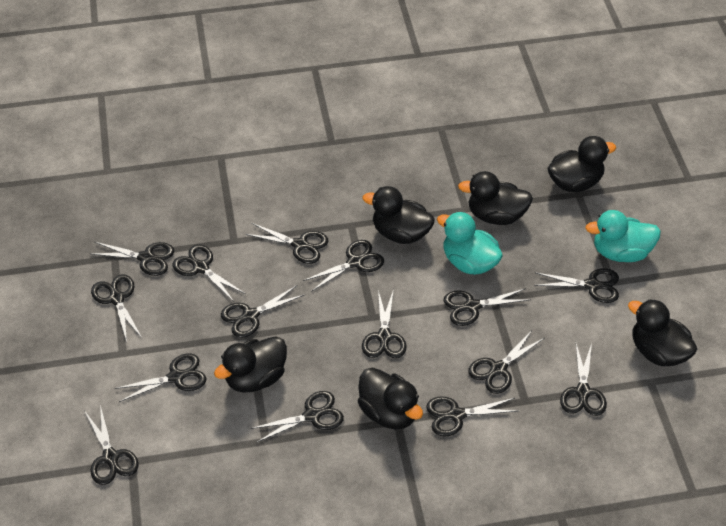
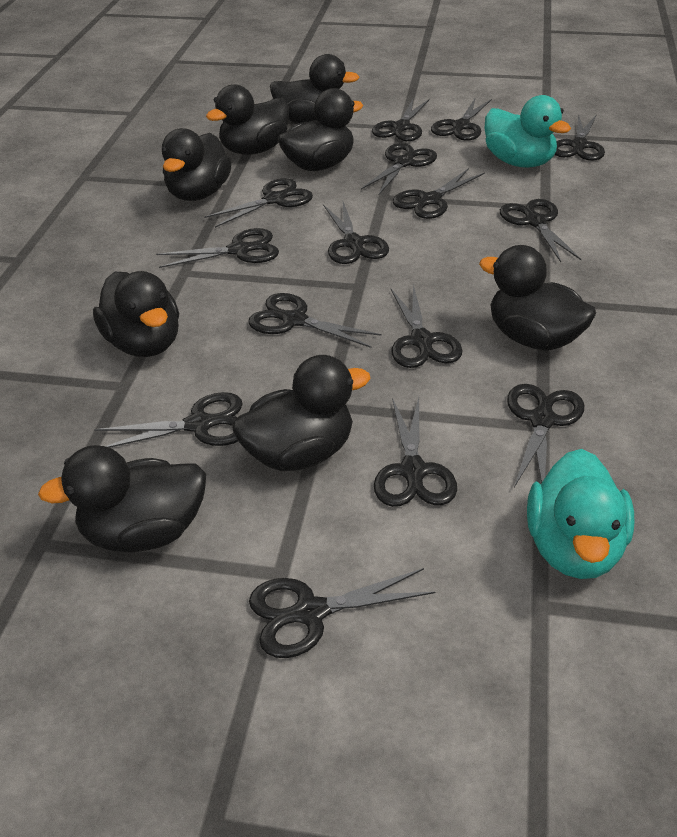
black duck: 6 -> 8

